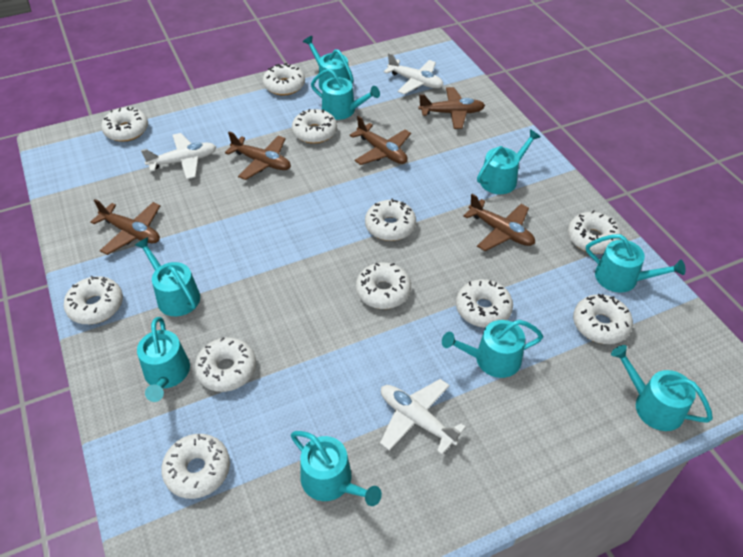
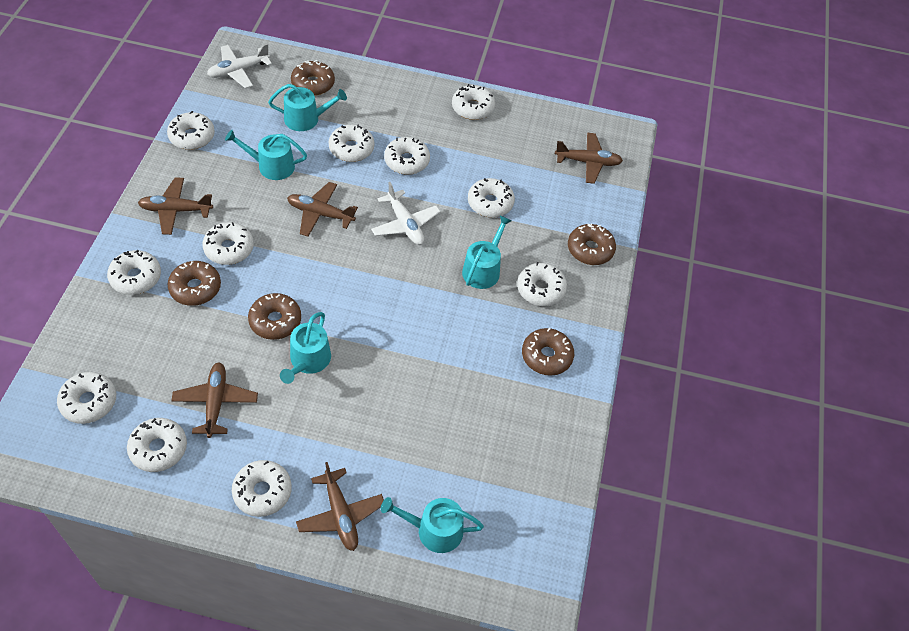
brown donut: 0 -> 5
turquoise watering can: 9 -> 5
white plane: 3 -> 2

